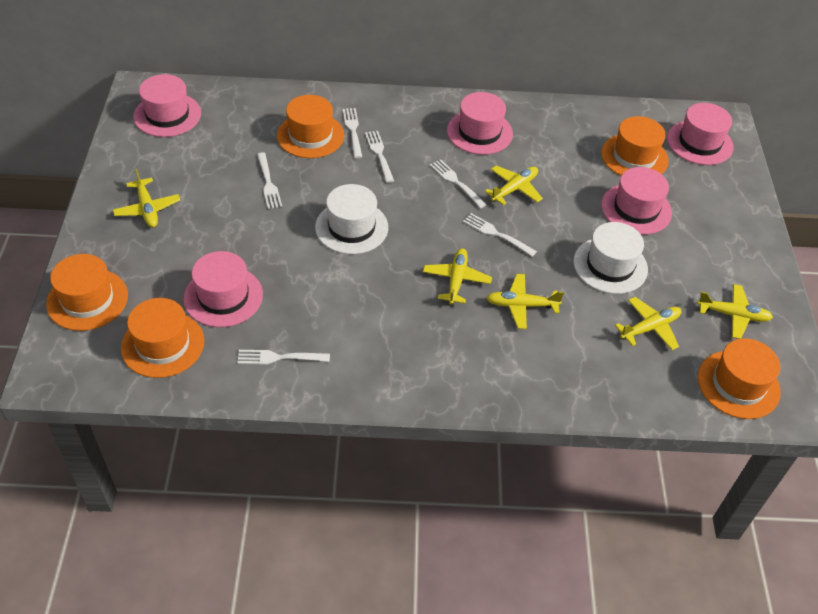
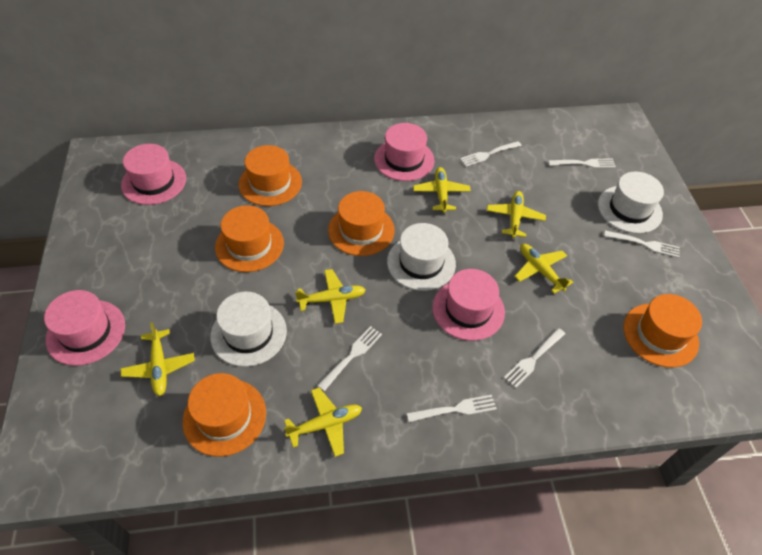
pink hat: 5 -> 4
white hat: 2 -> 3

